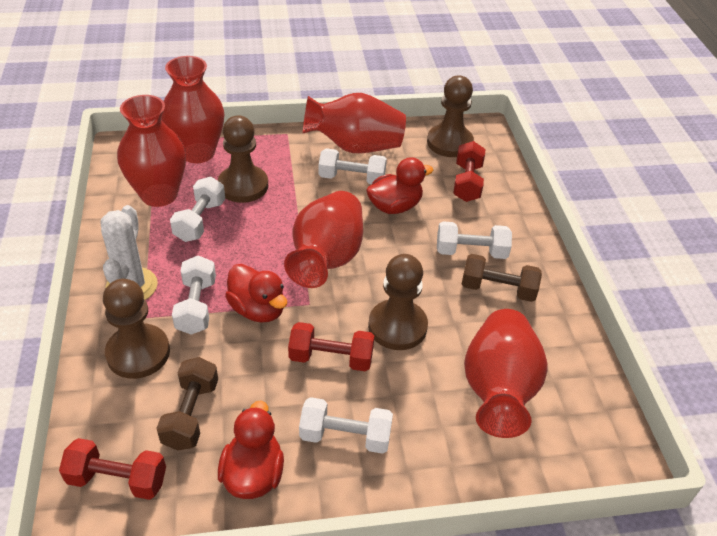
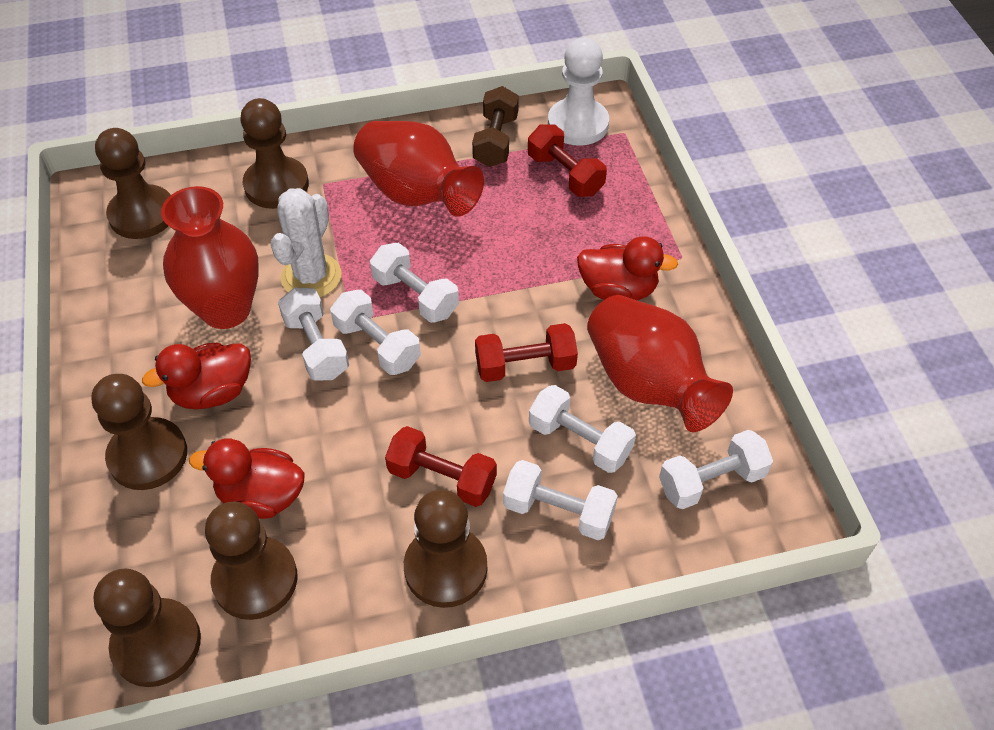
brown dumbbell: 2 -> 1
brown pawn: 4 -> 6
red vase: 5 -> 3
white dumbbell: 5 -> 6
white pawn: 0 -> 1

